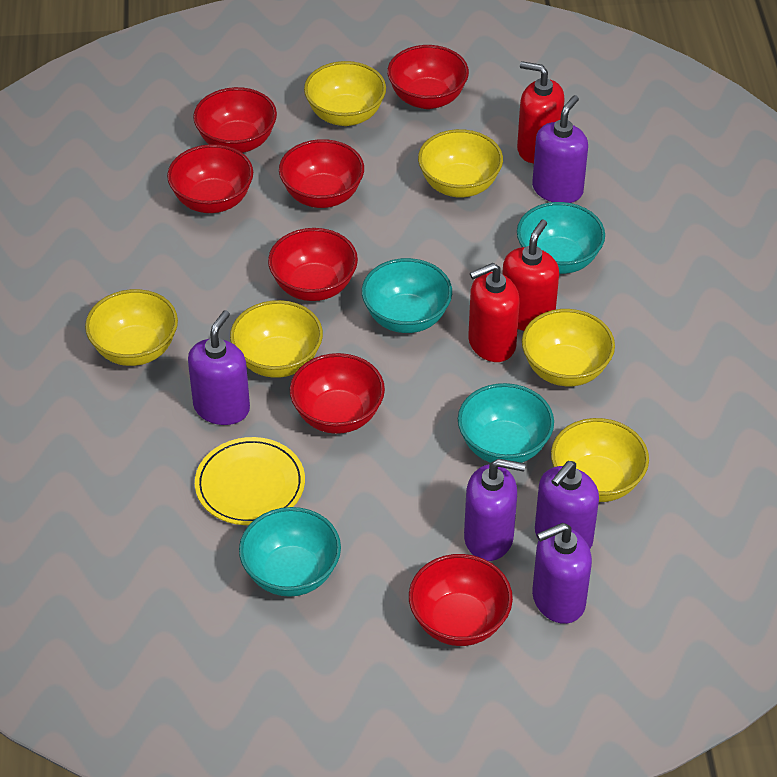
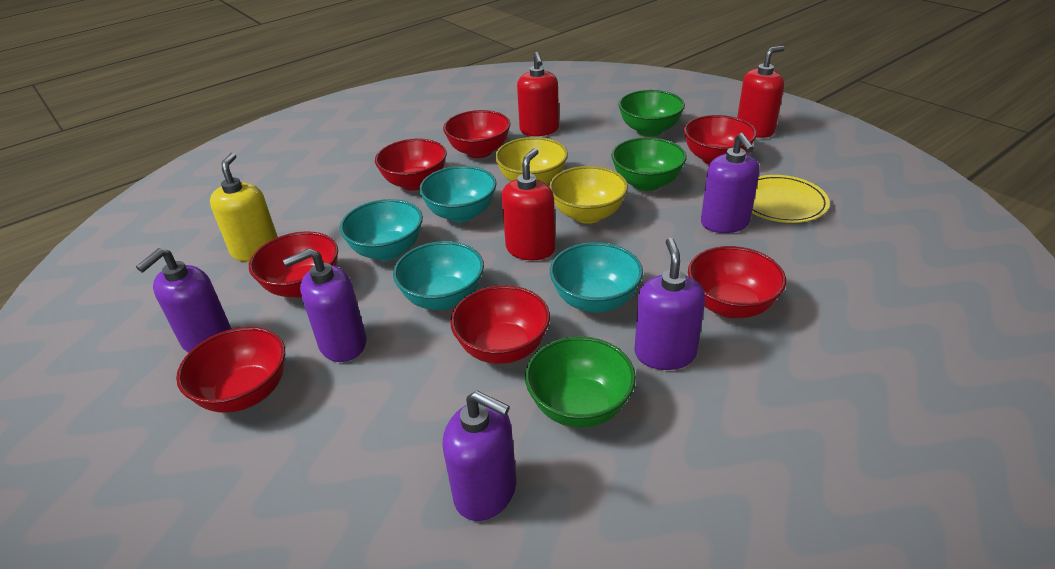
green bowl: 0 -> 3
yellow bowl: 6 -> 2
yellow soap dispenser: 0 -> 1

